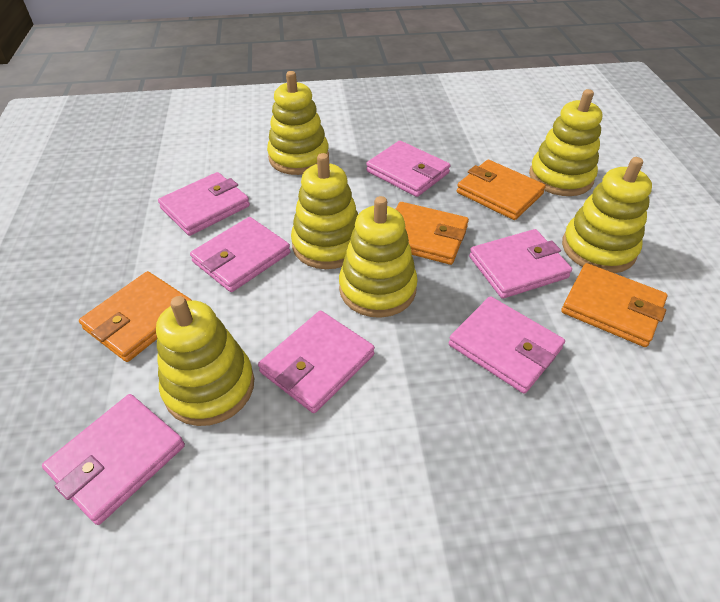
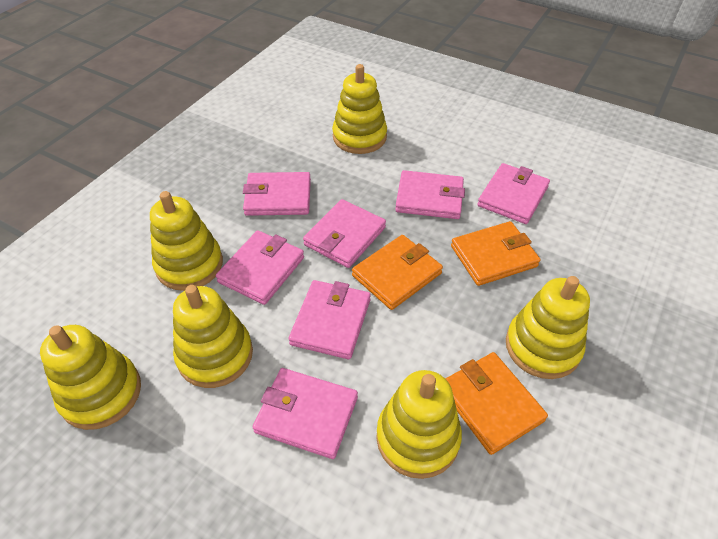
orange wallet: 4 -> 3

